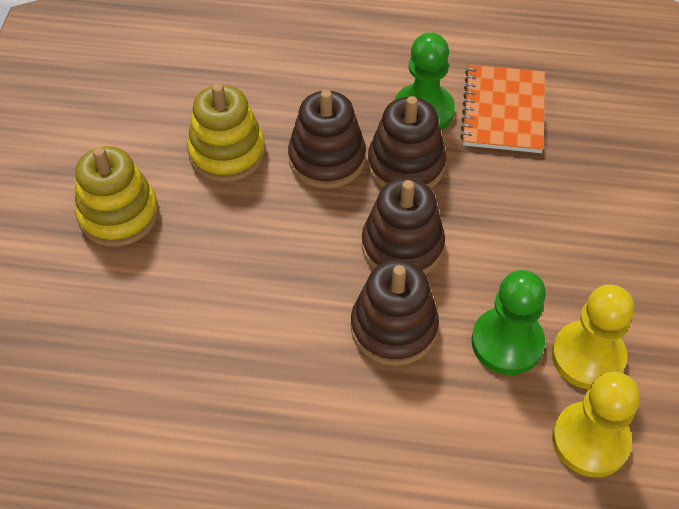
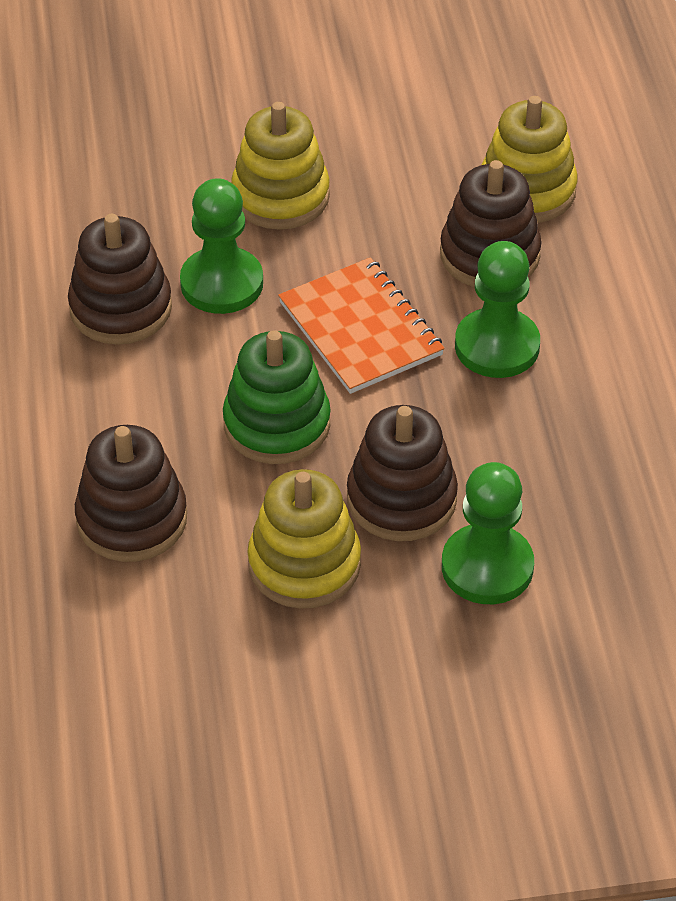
green pawn: 2 -> 3
green stacking toy: 0 -> 1
yellow pawn: 2 -> 0
yellow stacking toy: 2 -> 3

